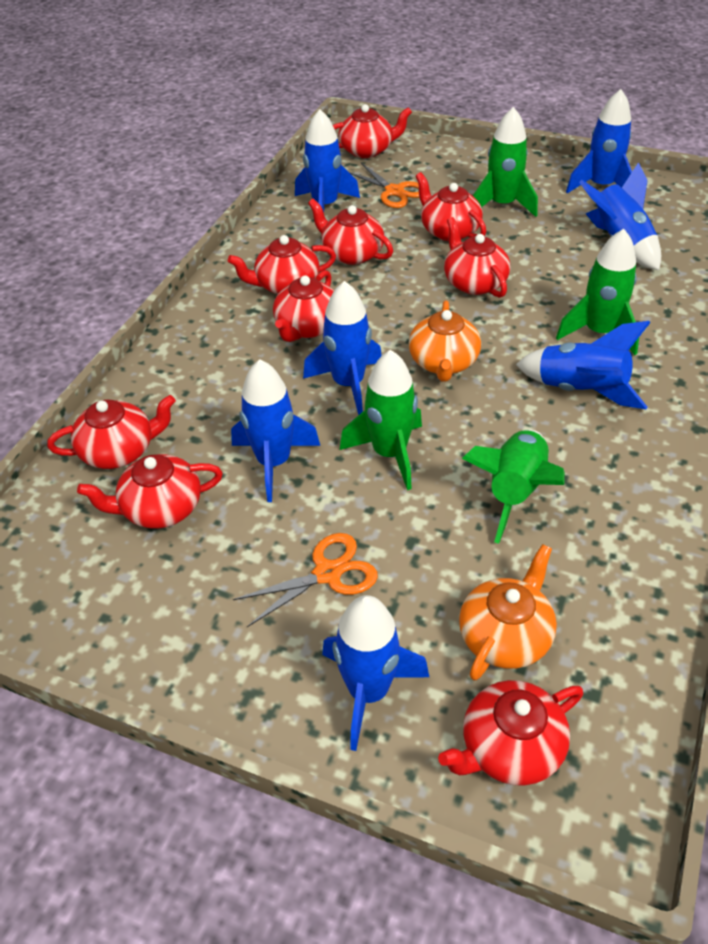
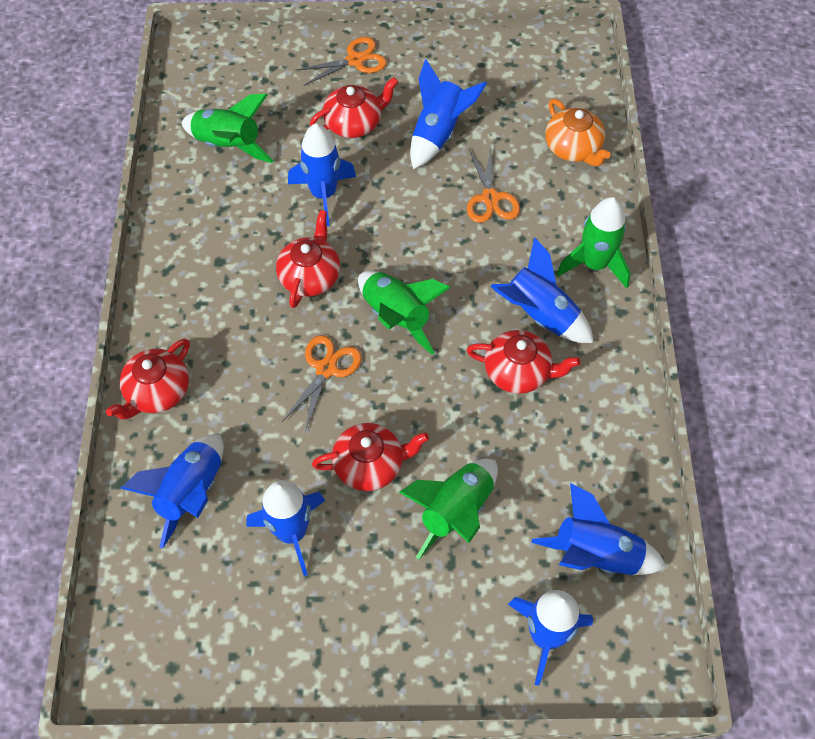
orange scissors: 2 -> 3
orange teapot: 2 -> 1
red teapot: 9 -> 5

